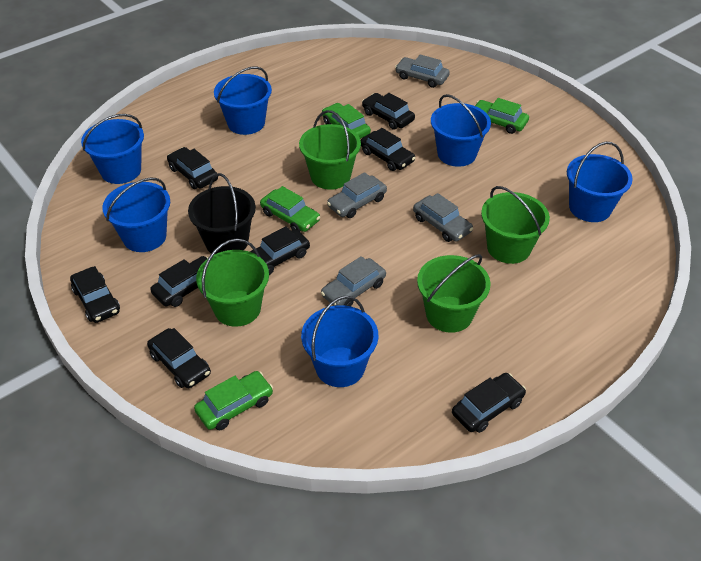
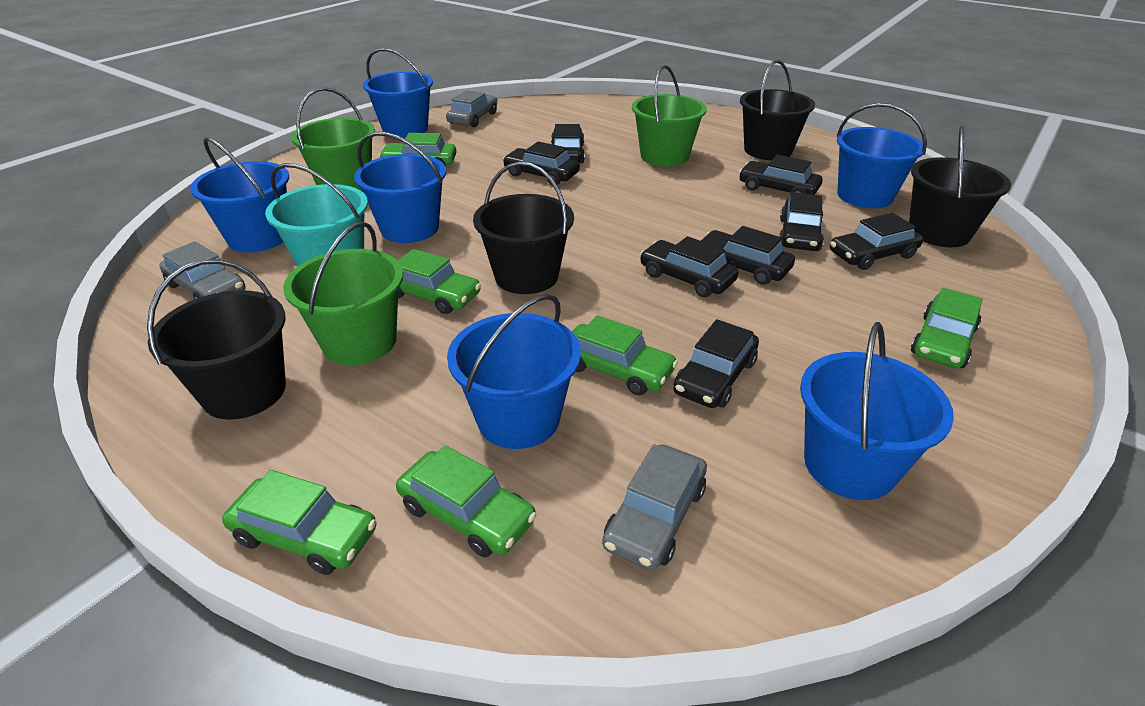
black bucket: 1 -> 4
green bucket: 4 -> 3
green car: 4 -> 6
grey car: 4 -> 3
turquoise bucket: 0 -> 1

